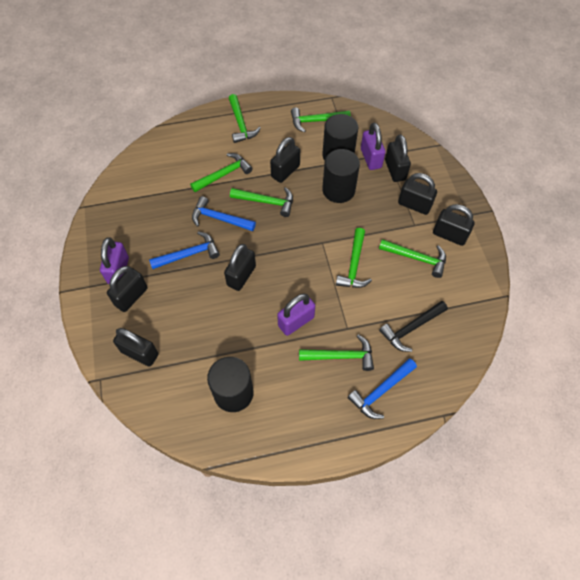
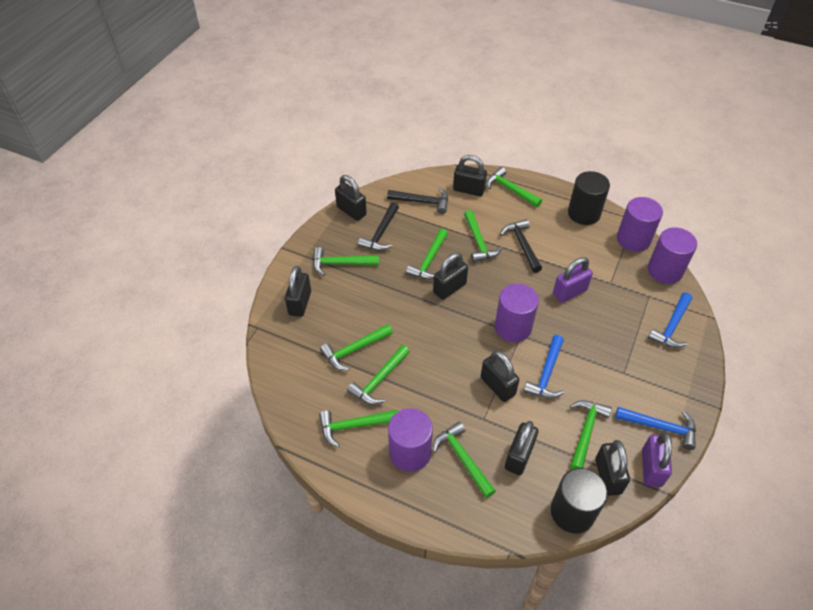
black cylinder: 3 -> 2
black hammer: 1 -> 3
green hammer: 7 -> 9
purple cylinder: 0 -> 4
purple padlock: 3 -> 2

